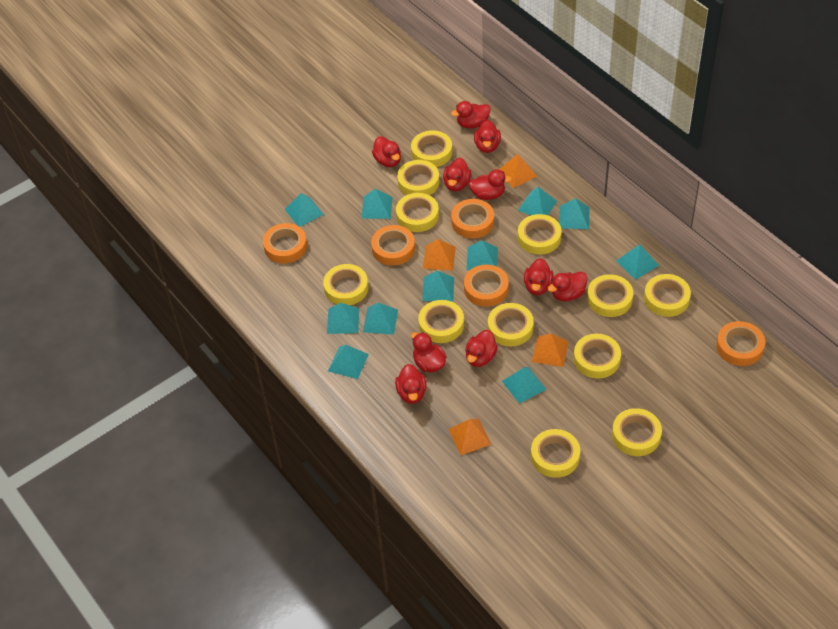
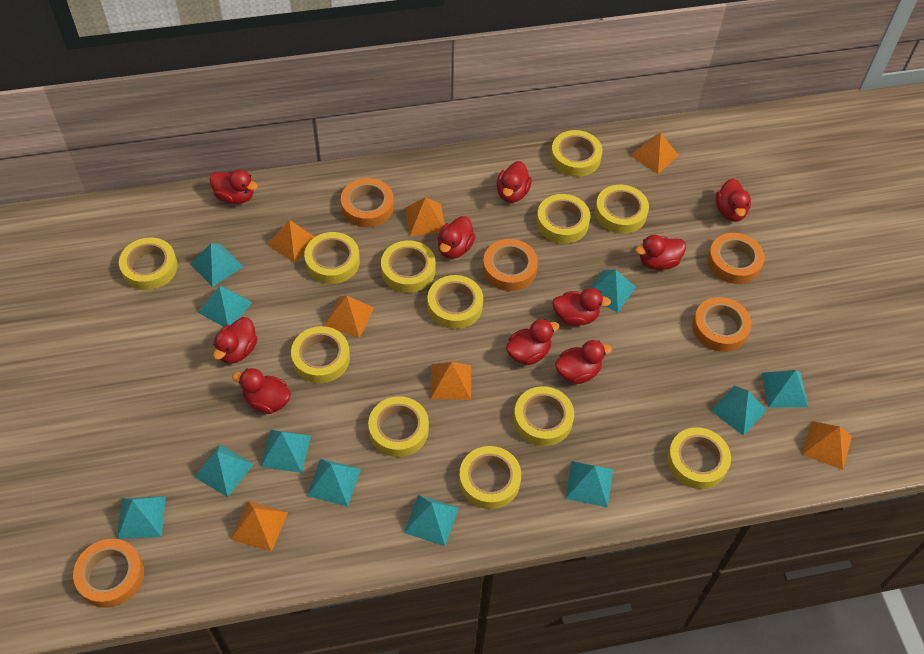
orange pyramid: 4 -> 7

